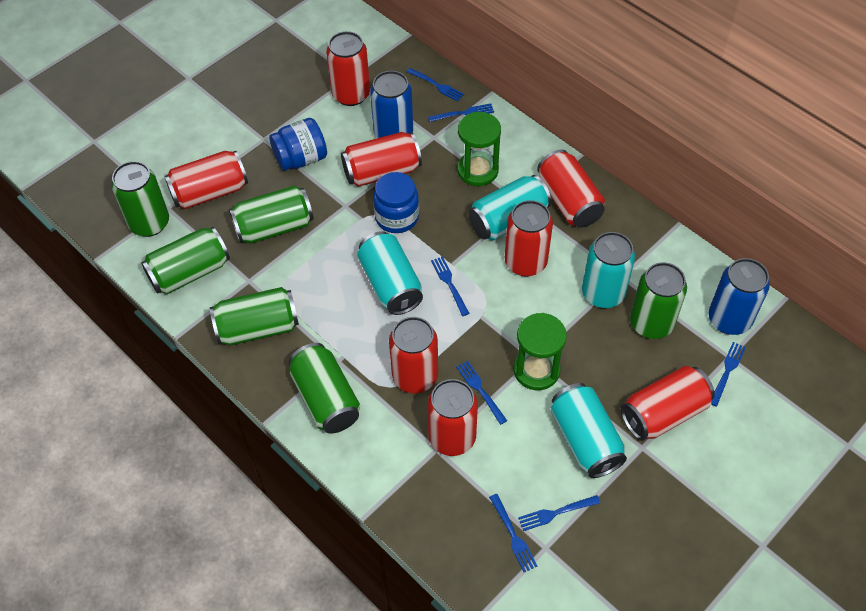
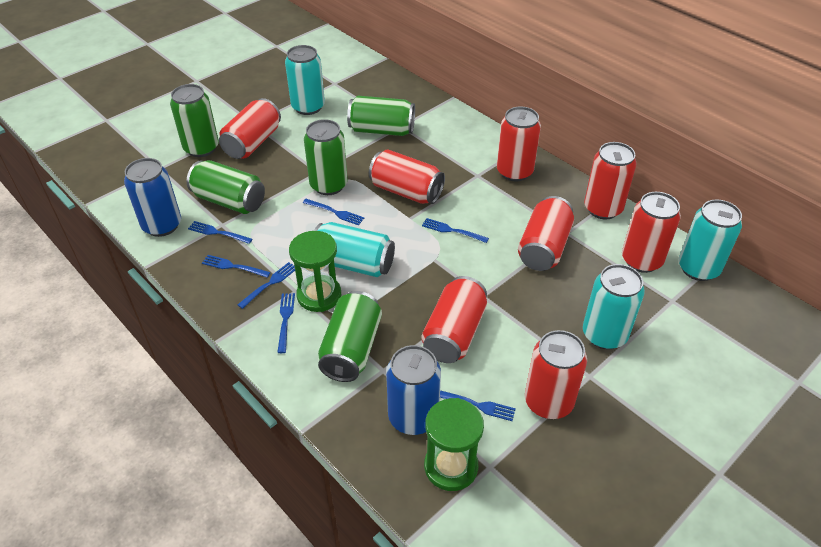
blue jar: 2 -> 0
green can: 6 -> 5

